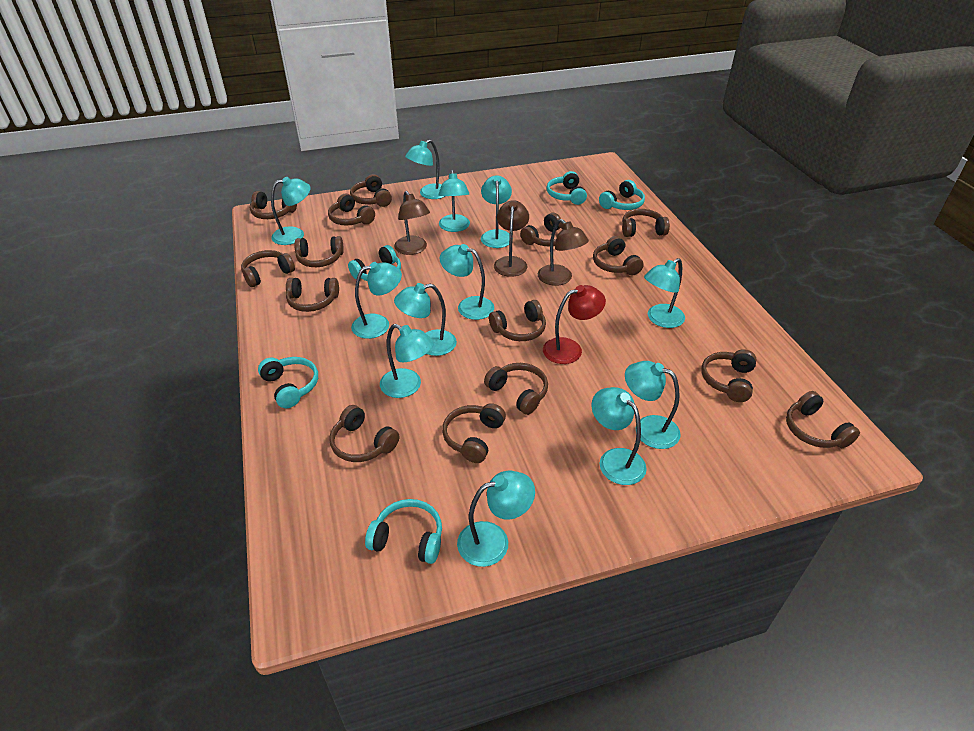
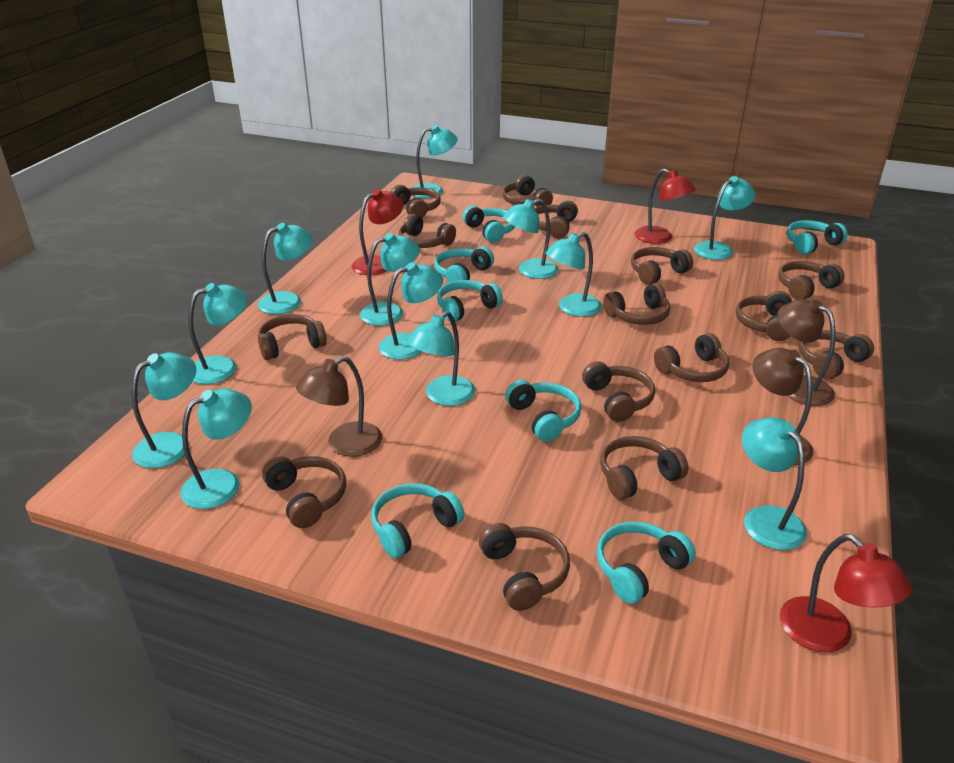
red lamp: 1 -> 3
turquoise headphones: 5 -> 7

